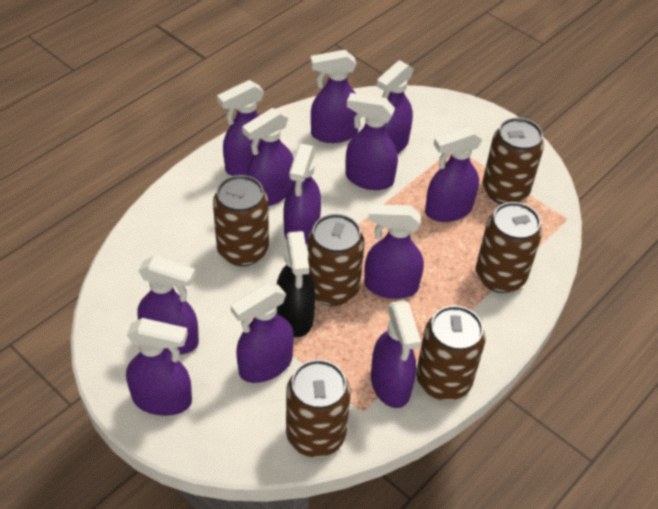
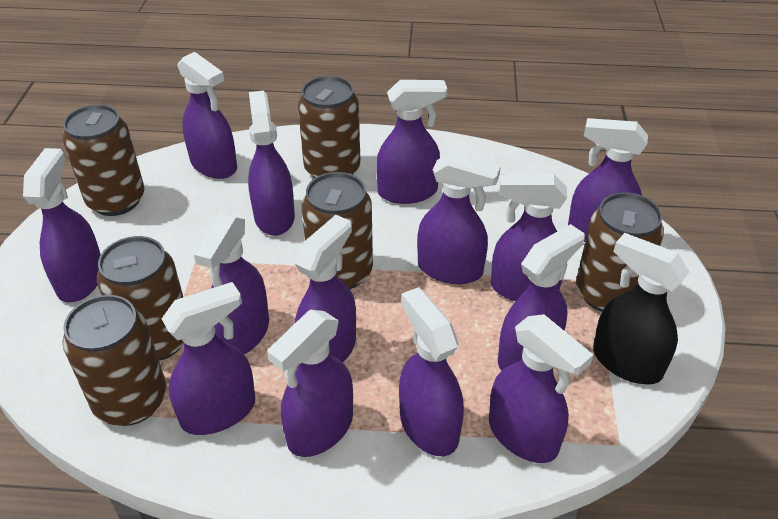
purple spray bottle: 12 -> 14

